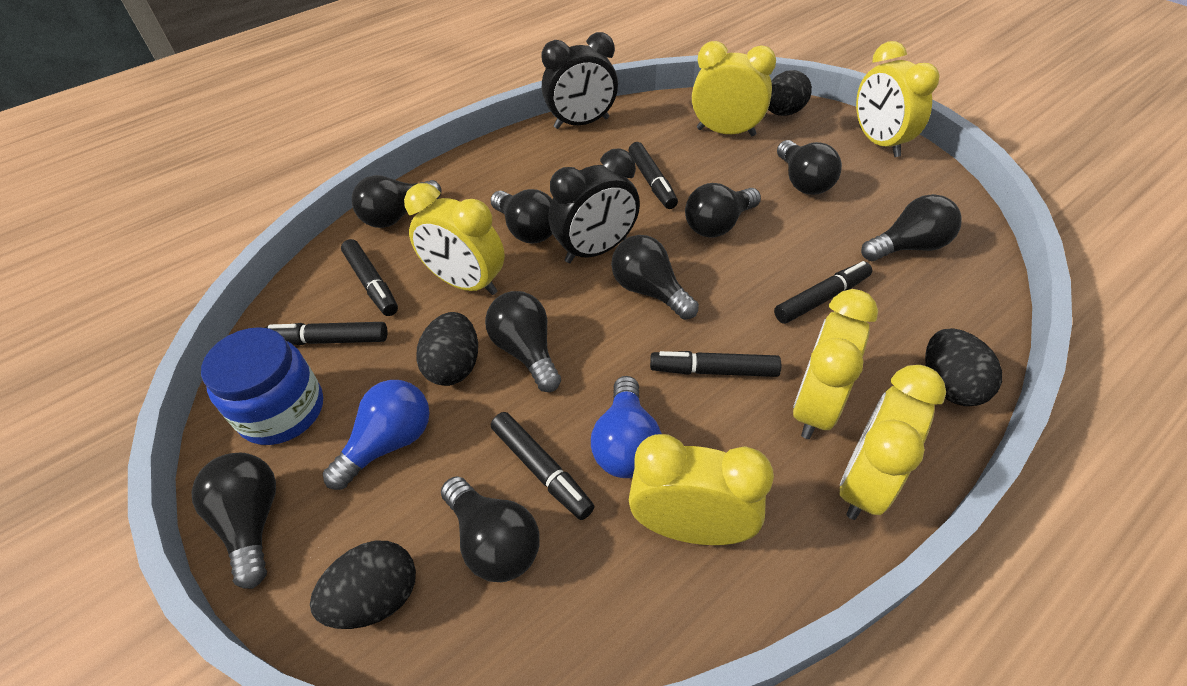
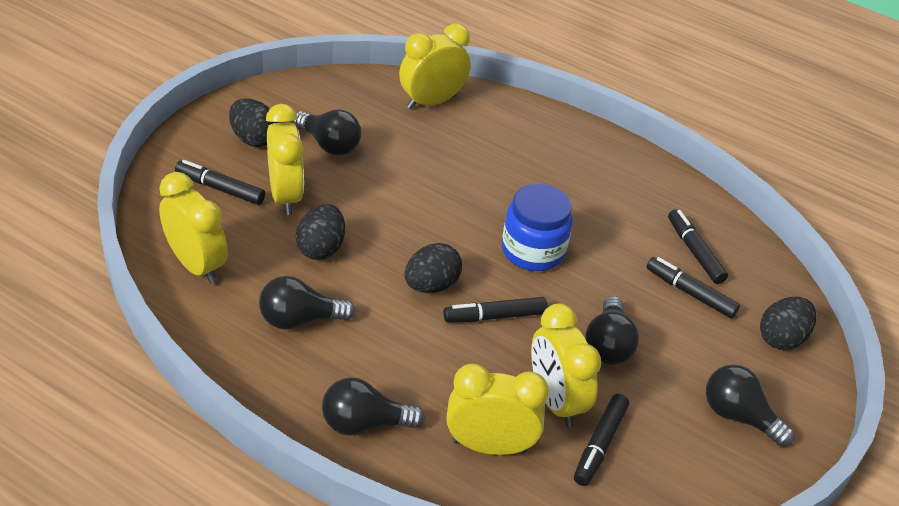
black clock: 2 -> 0
black light bulb: 9 -> 5
black marker: 6 -> 5
blue light bulb: 2 -> 0
yellow clock: 6 -> 5

